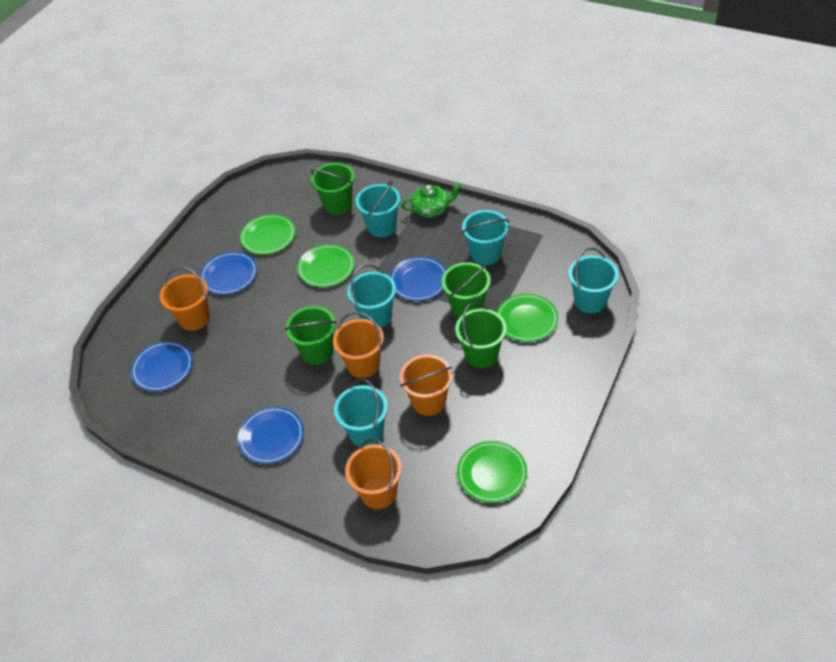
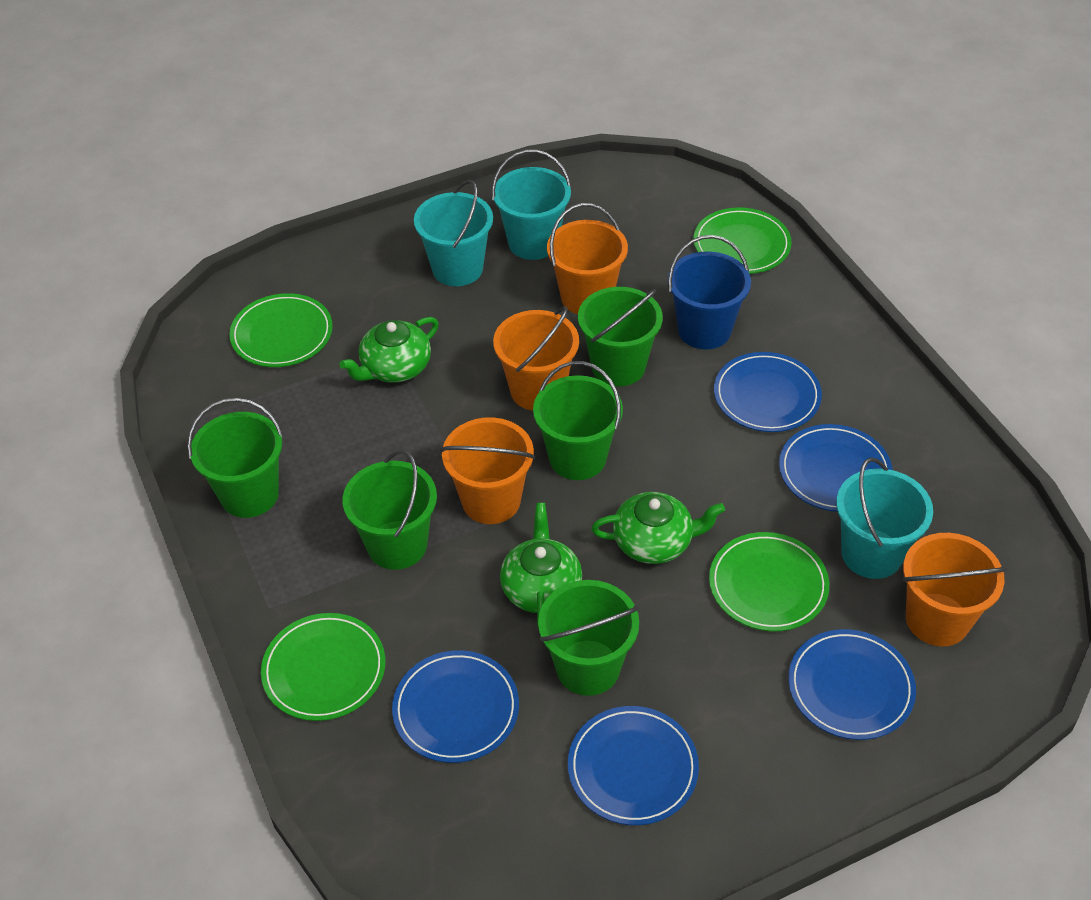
blue bucket: 0 -> 1
blue plate: 4 -> 5
green bucket: 4 -> 5
green teapot: 1 -> 3
turquoise bucket: 5 -> 3

